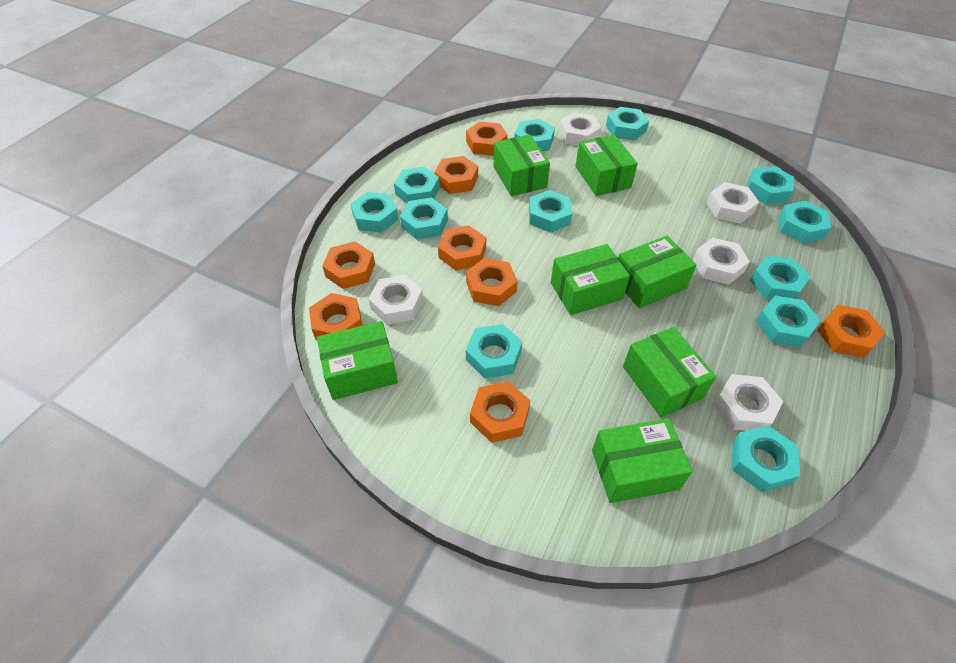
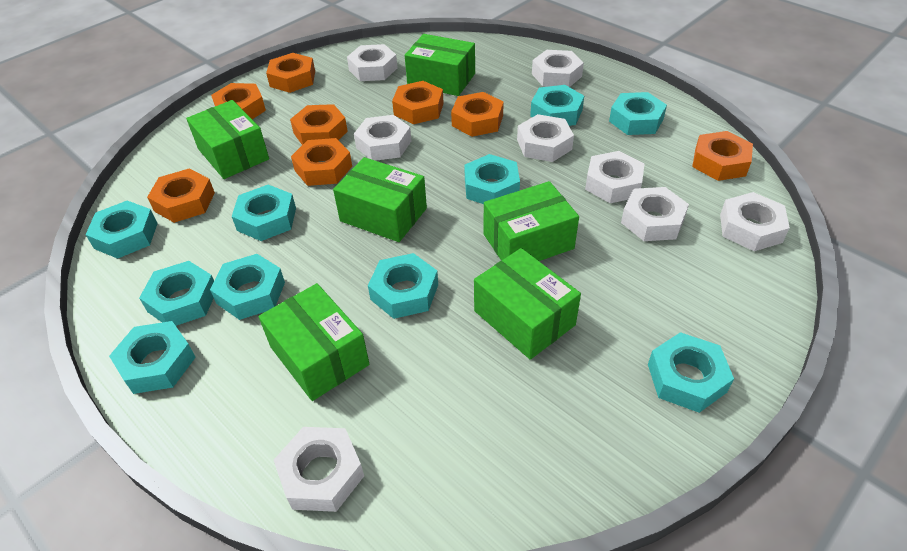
green box: 7 -> 6
turquoise nut: 12 -> 10
white nut: 5 -> 8

